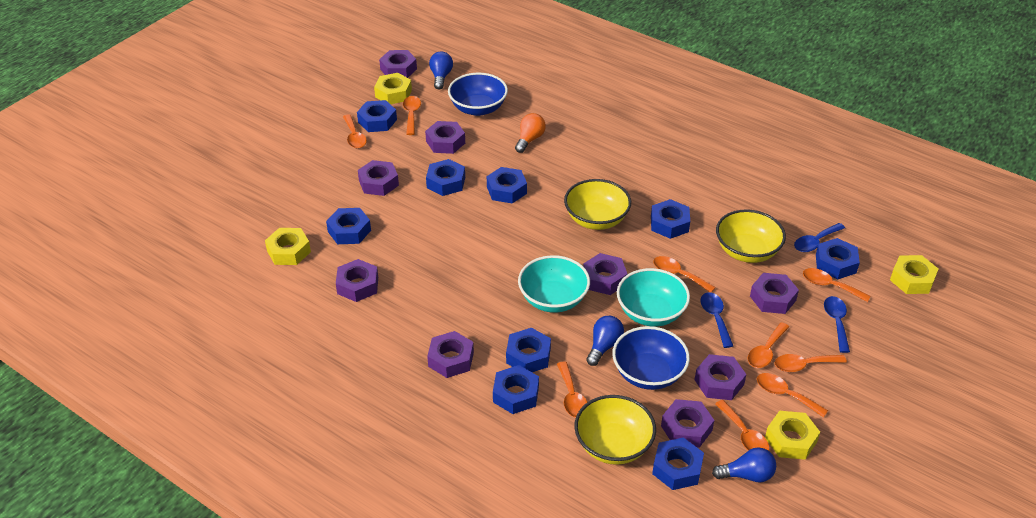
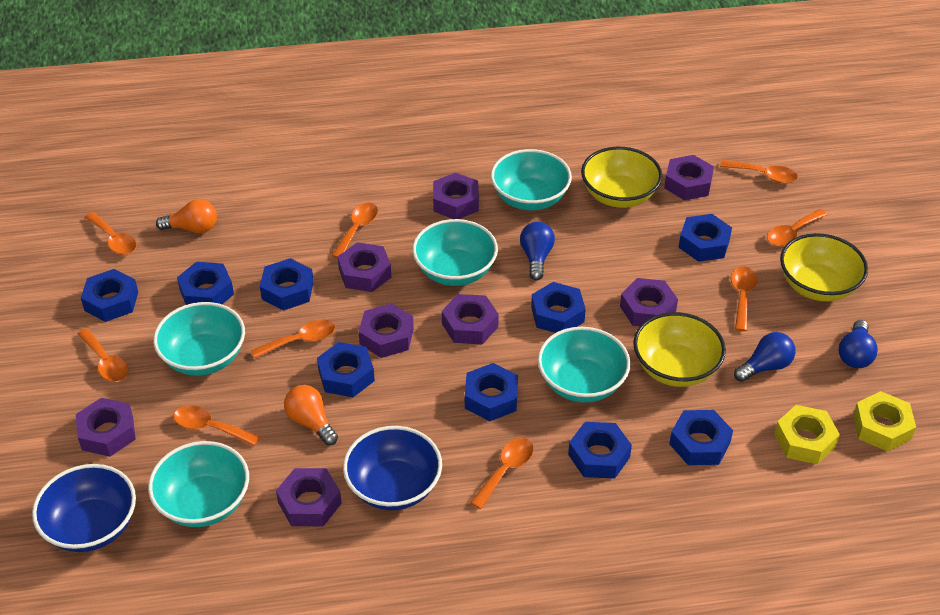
blue spoon: 3 -> 0
orange light bulb: 1 -> 2
purple nut: 9 -> 8
turquoise bowl: 2 -> 5
yellow nut: 4 -> 2

